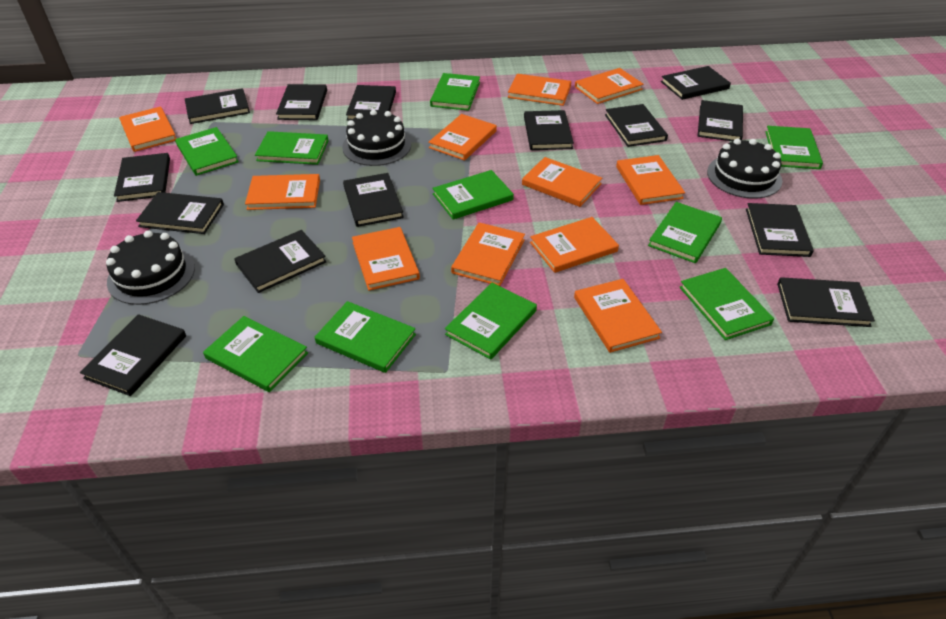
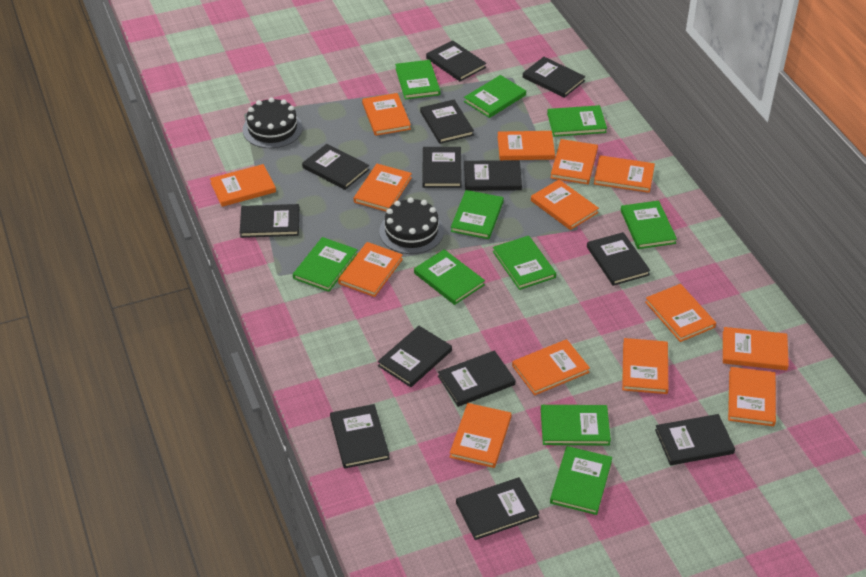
black book: 14 -> 13
black cake: 3 -> 2
orange book: 11 -> 14

